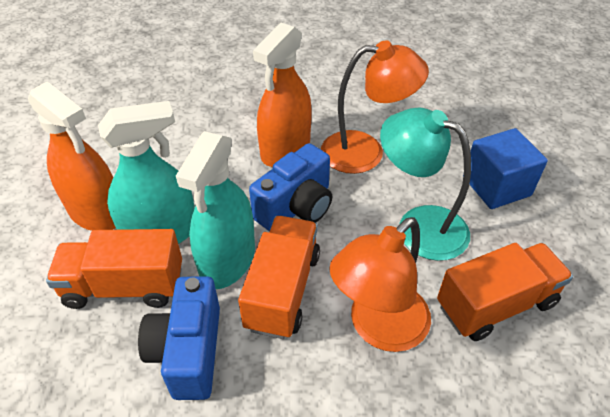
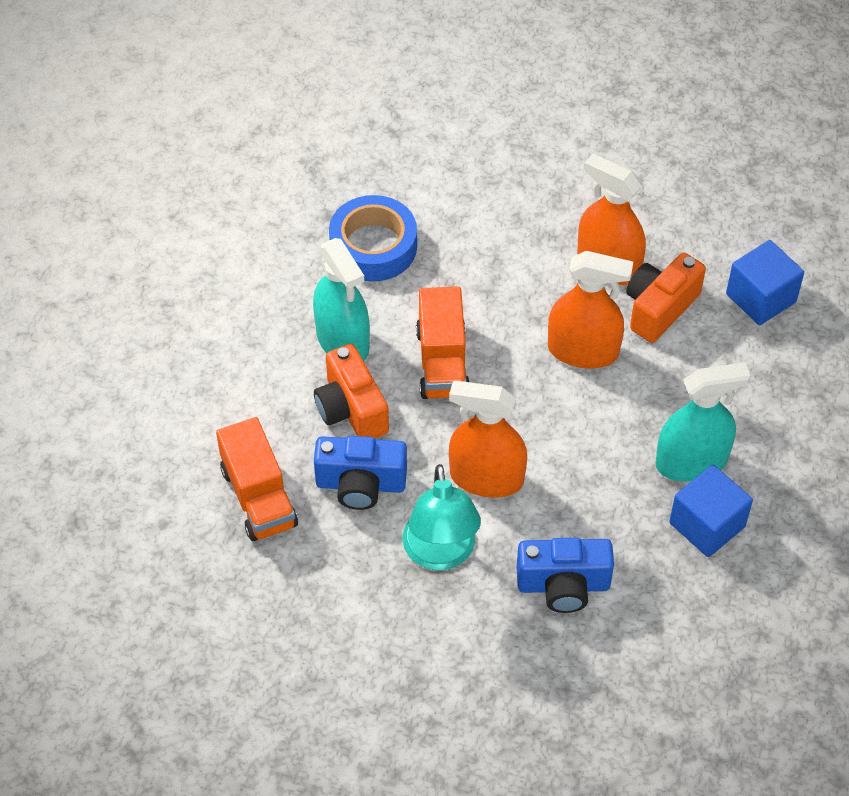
blue cube: 1 -> 2
blue tape: 0 -> 1
orange camera: 0 -> 2
orange lamp: 2 -> 0
orange spray bottle: 2 -> 3
orange truck: 3 -> 2

